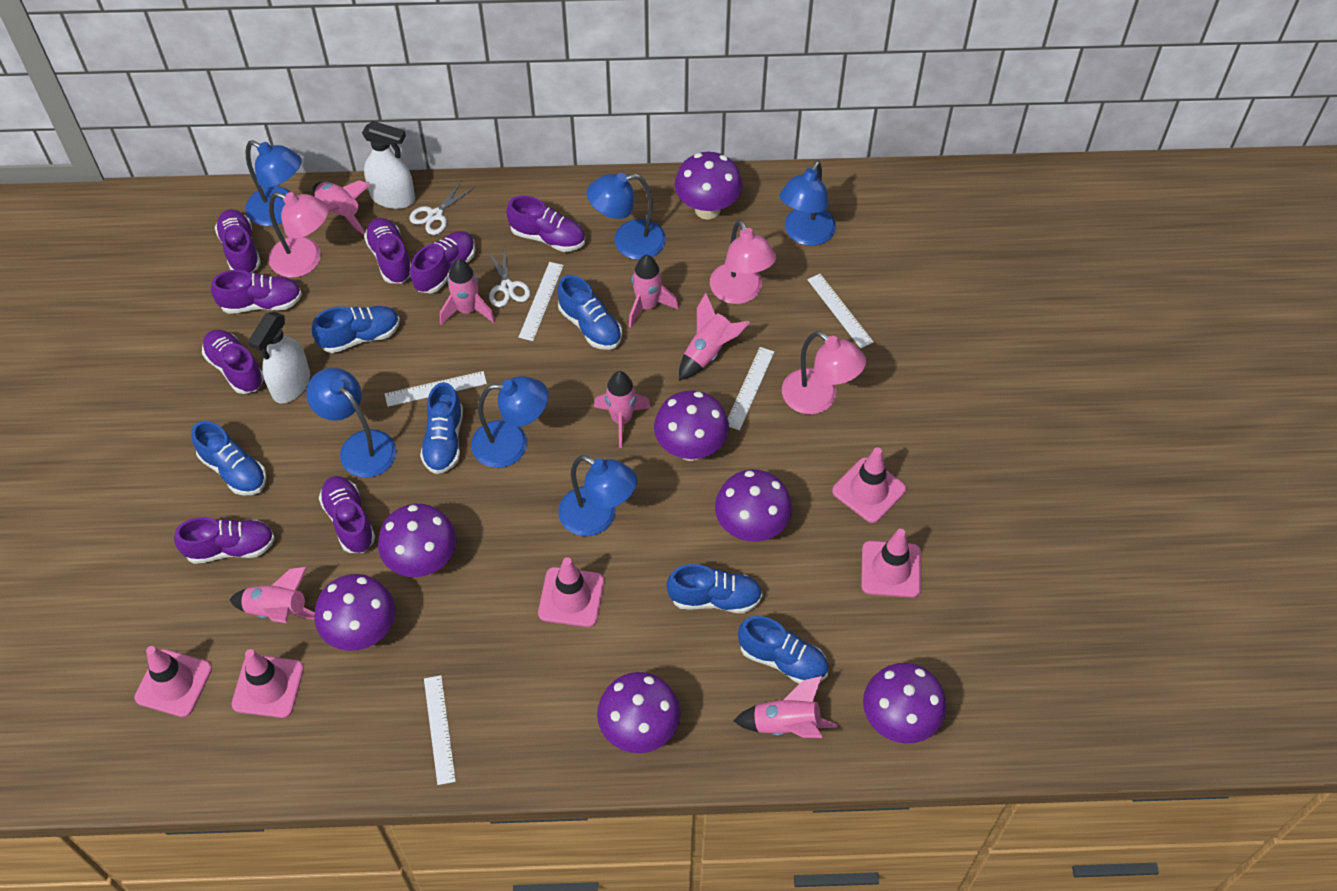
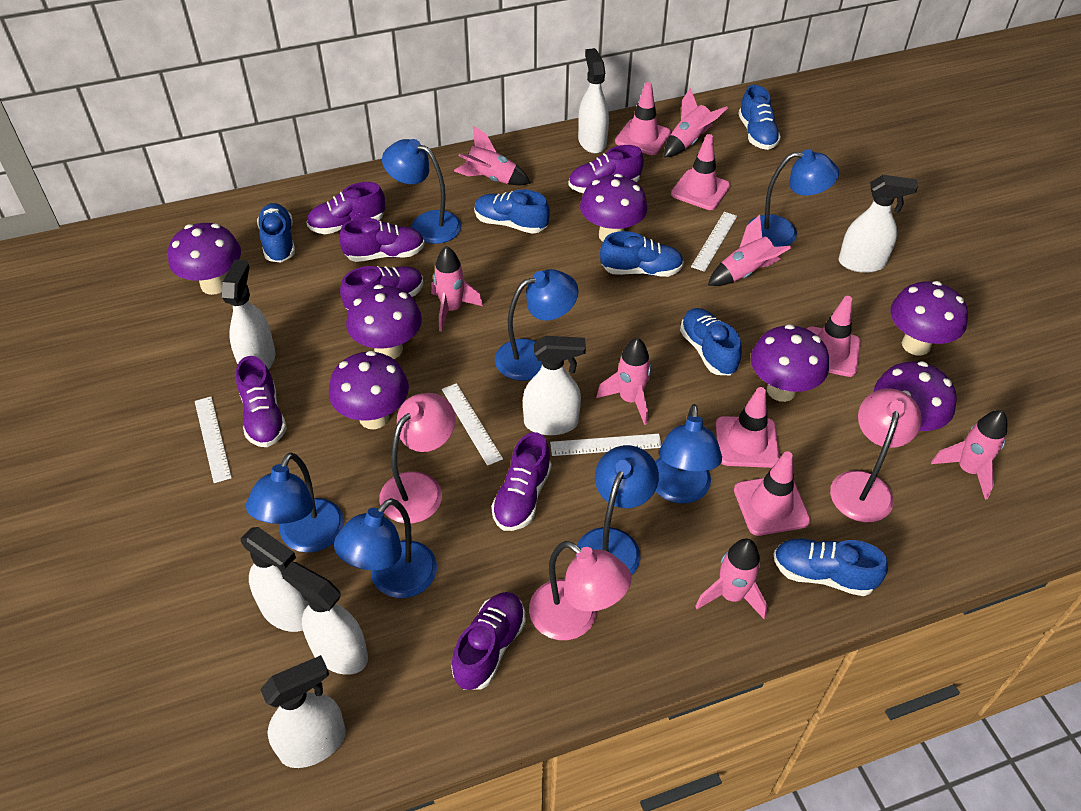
blue lamp: 6 -> 7
purple shoe: 8 -> 7
white ruler: 5 -> 4
white scissors: 2 -> 0
white spray bottle: 2 -> 7

